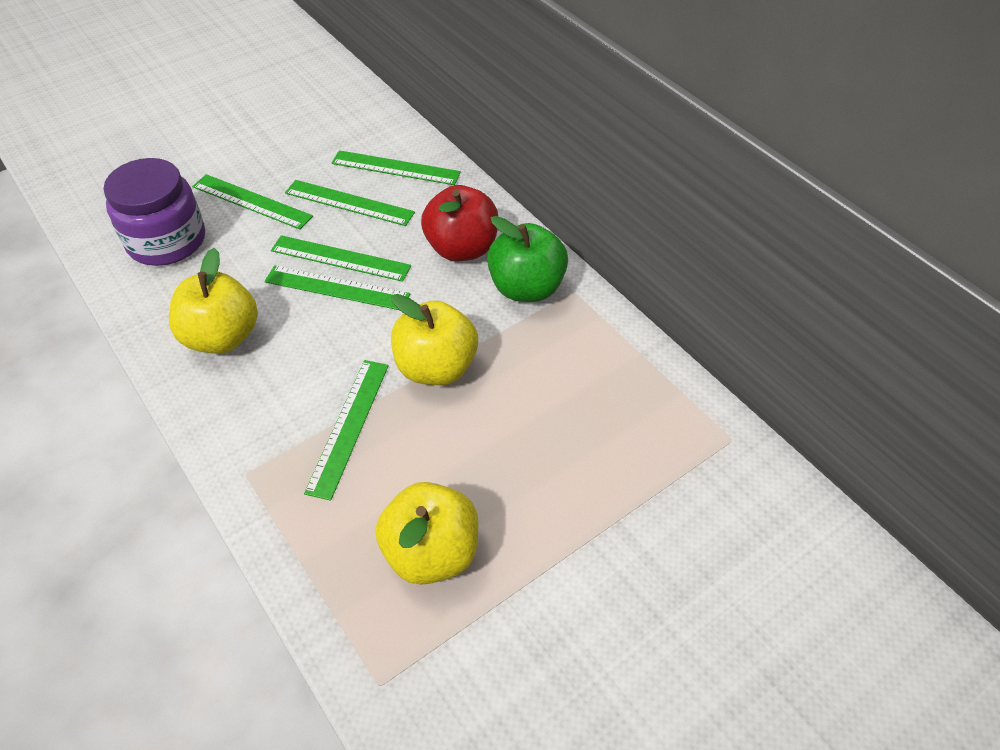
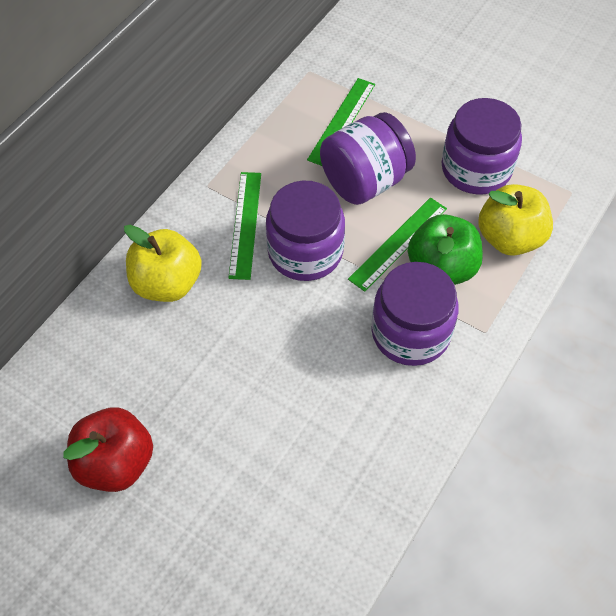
green ruler: 6 -> 3
purple jar: 1 -> 4
yellow apple: 3 -> 2

